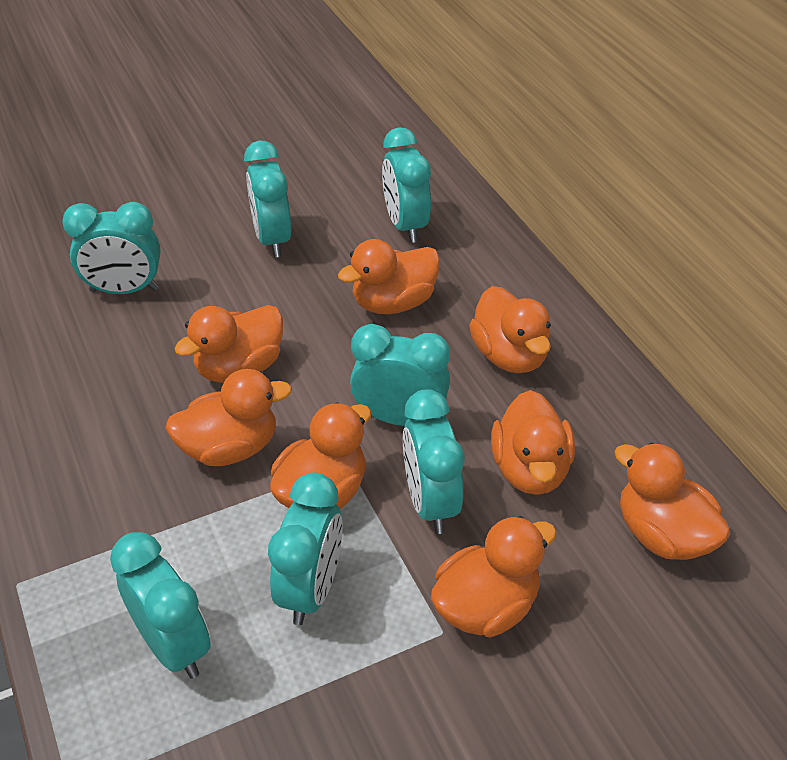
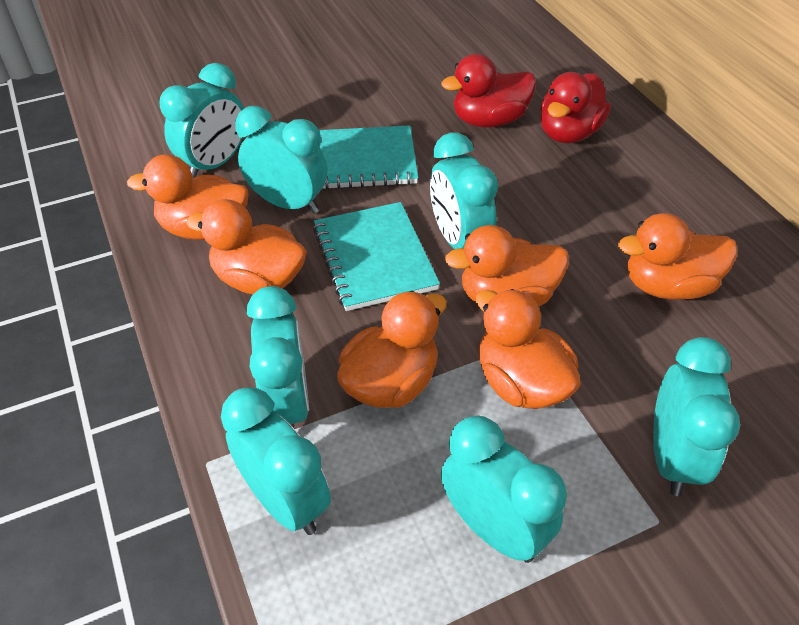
orange duck: 8 -> 6
red duck: 0 -> 2
turquoise notebook: 0 -> 2

